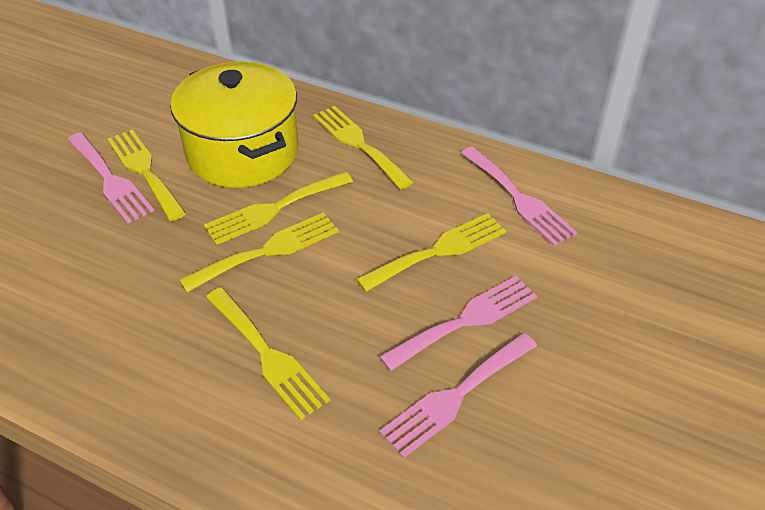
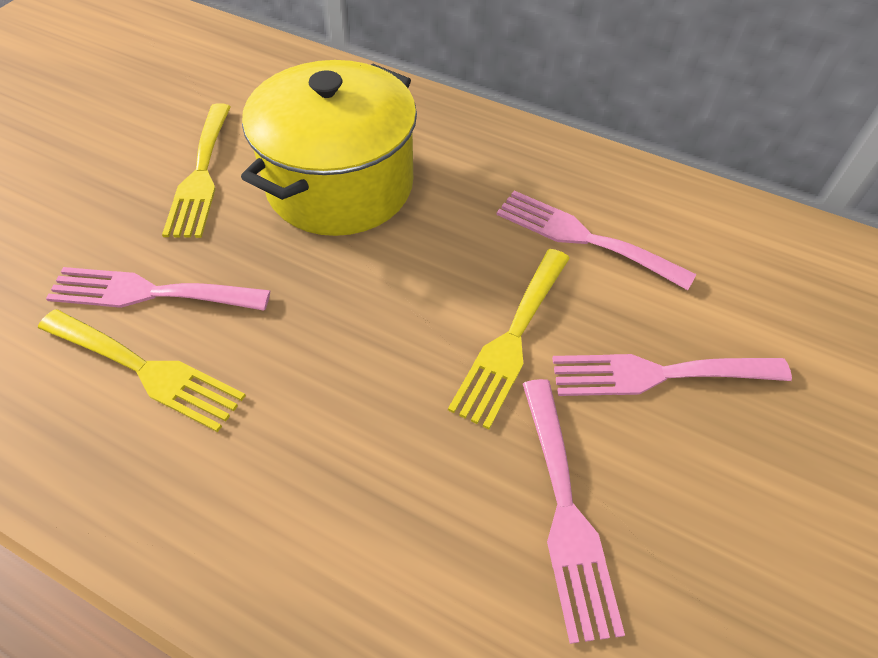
yellow fork: 6 -> 3

